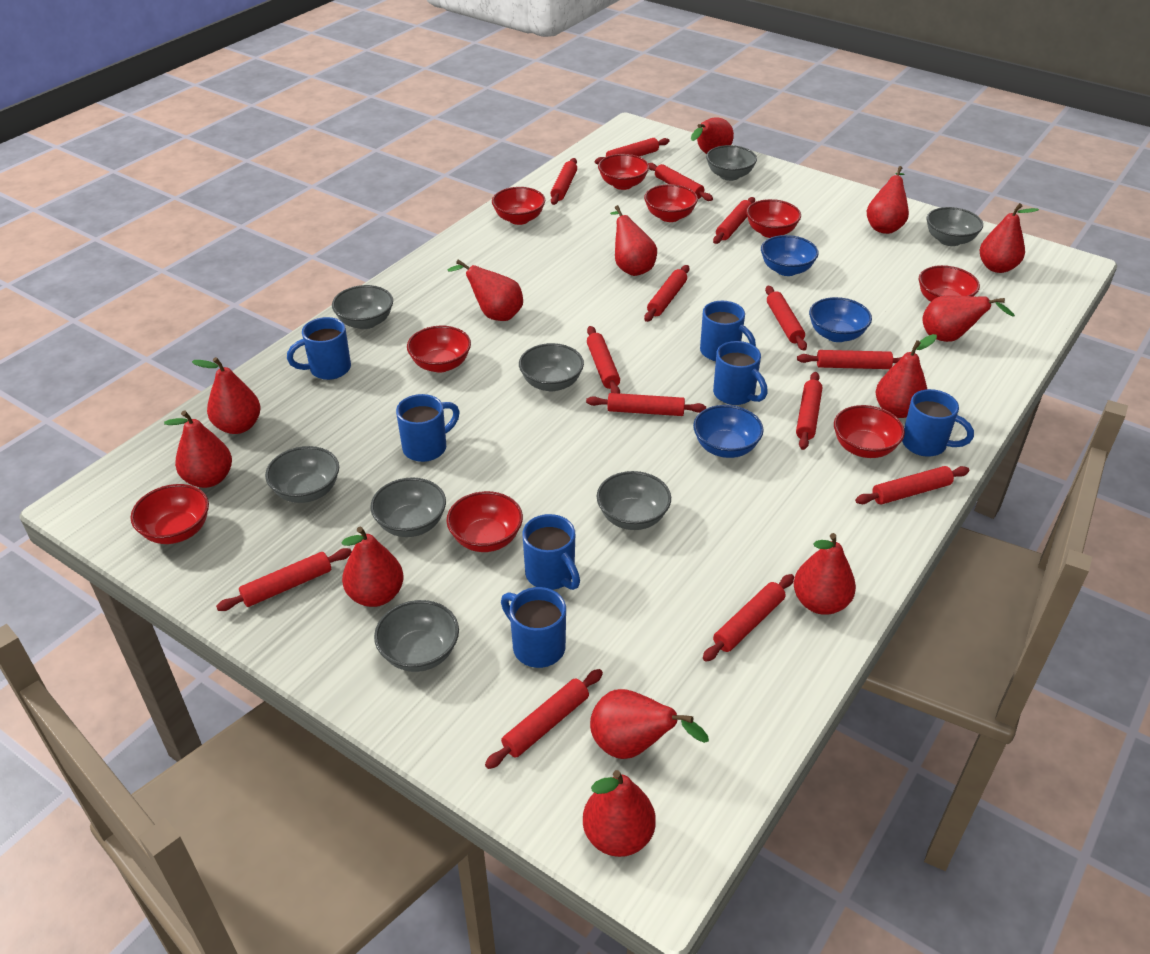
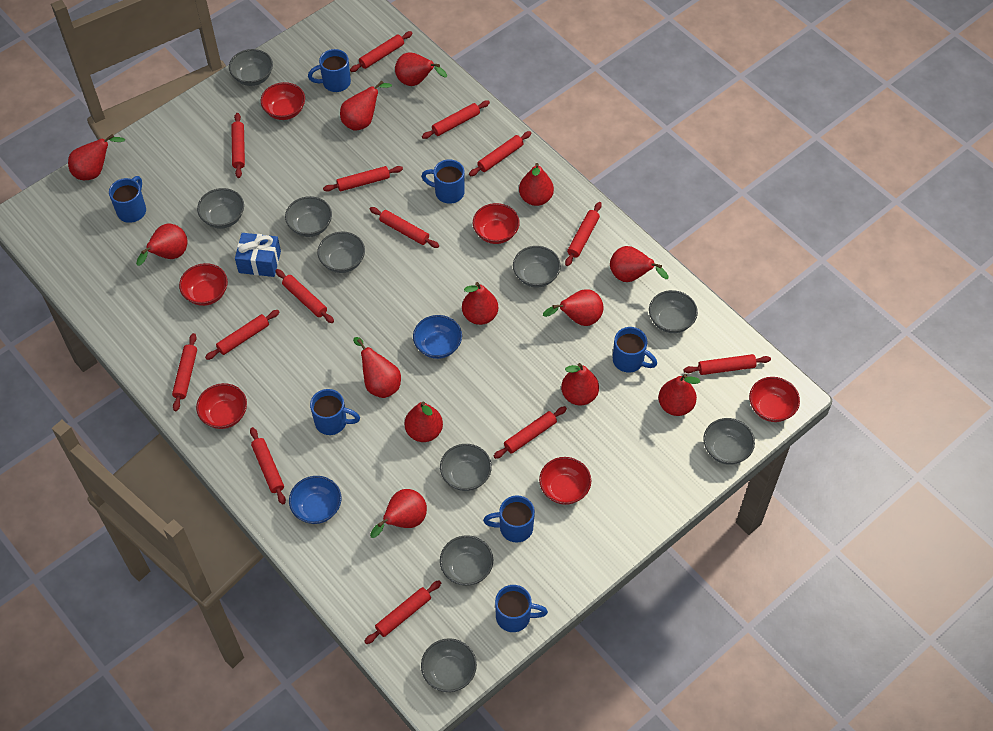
blue bowl: 3 -> 2
blue gift: 0 -> 1
grey bowl: 8 -> 10
red bowl: 9 -> 6

